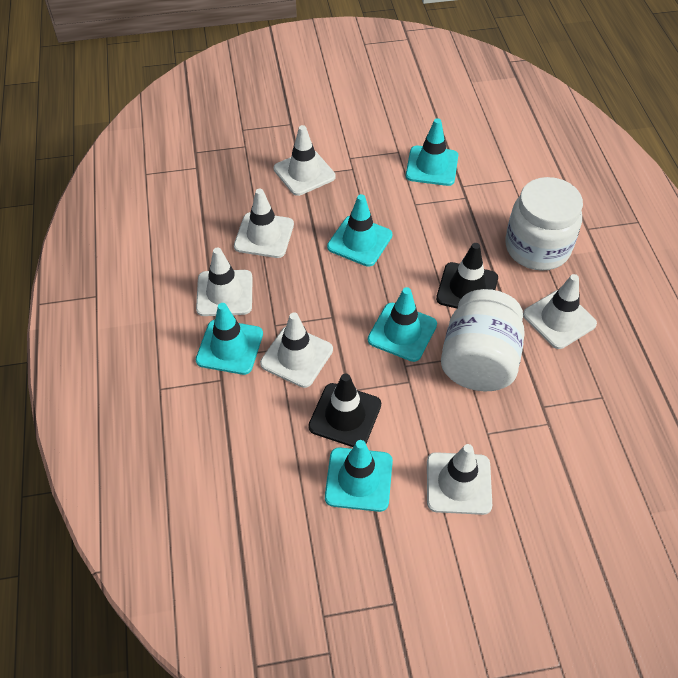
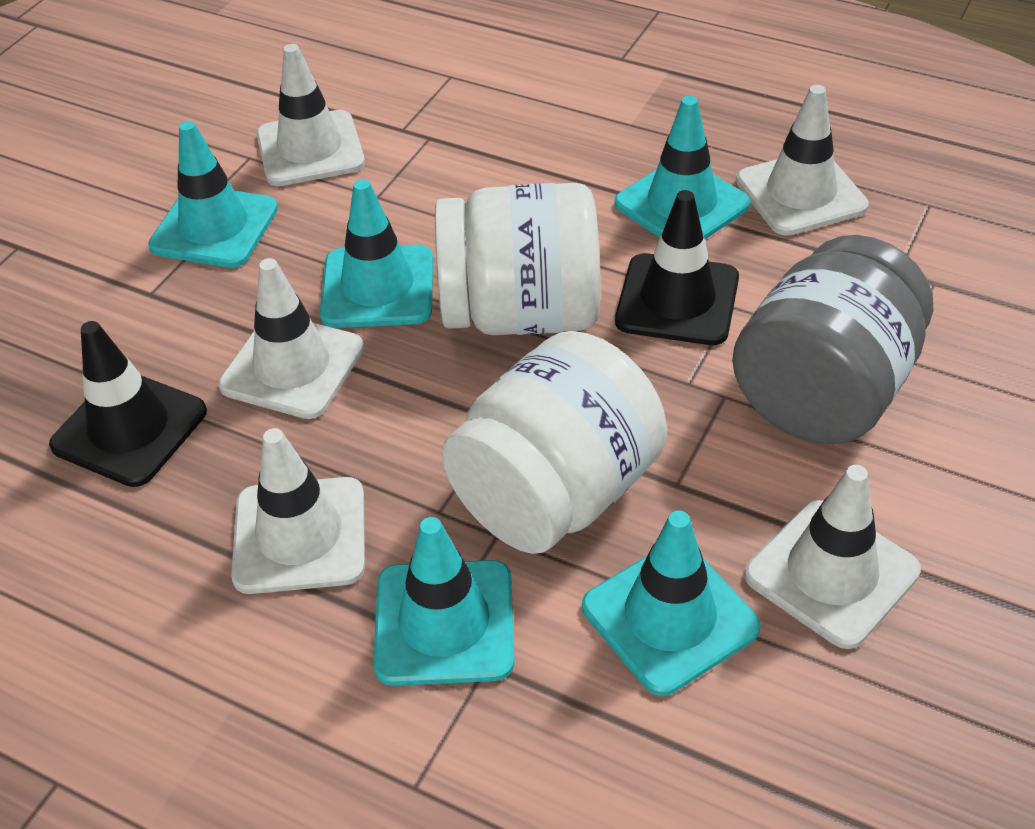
grey jar: 0 -> 1
white traffic cone: 6 -> 5

